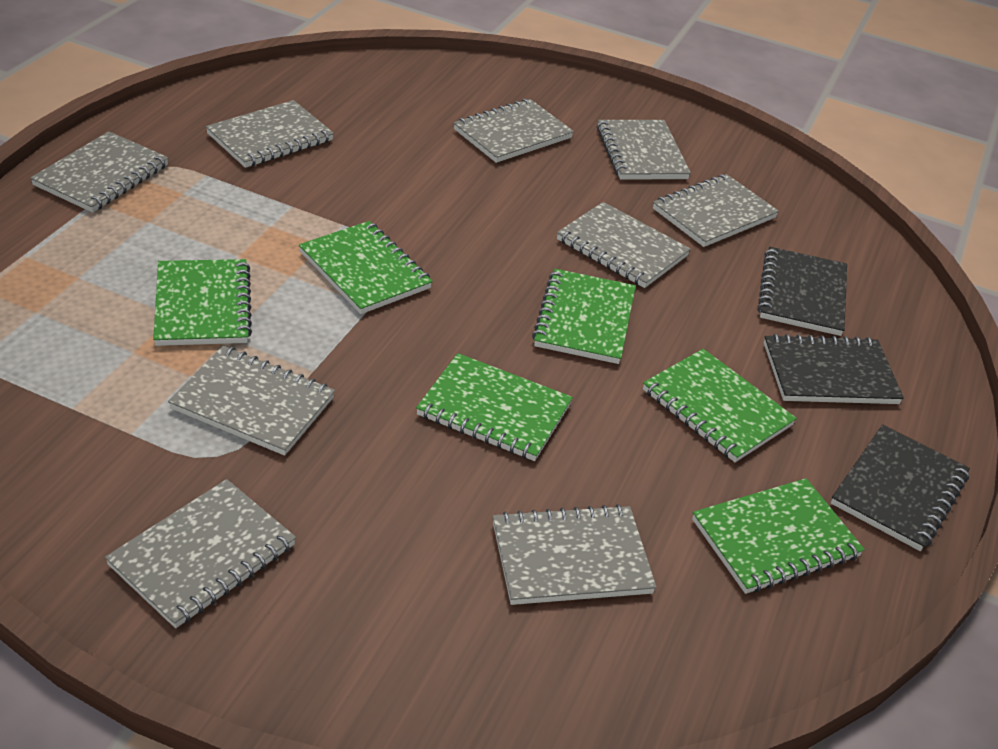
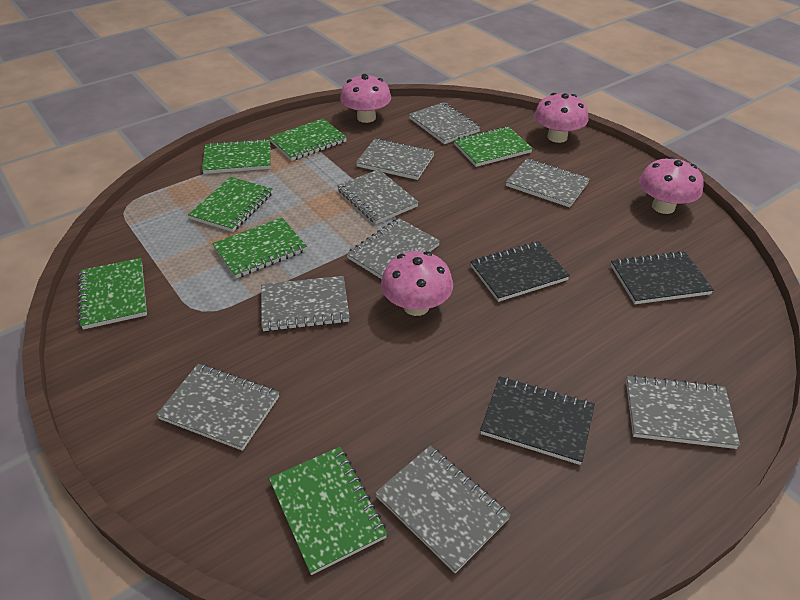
green notebook: 6 -> 7
pink mushroom: 0 -> 4

